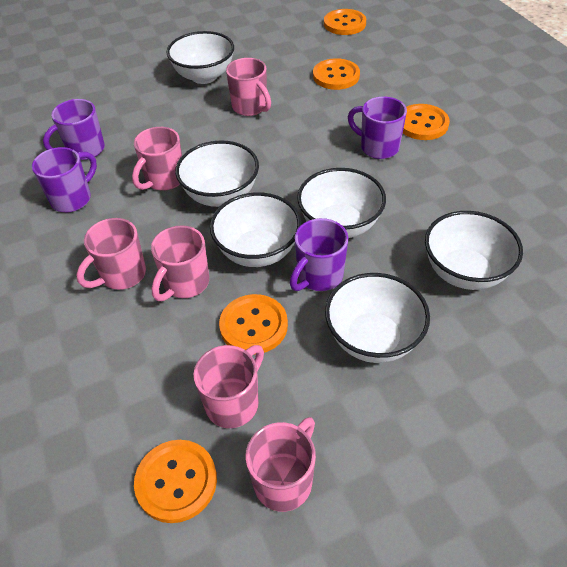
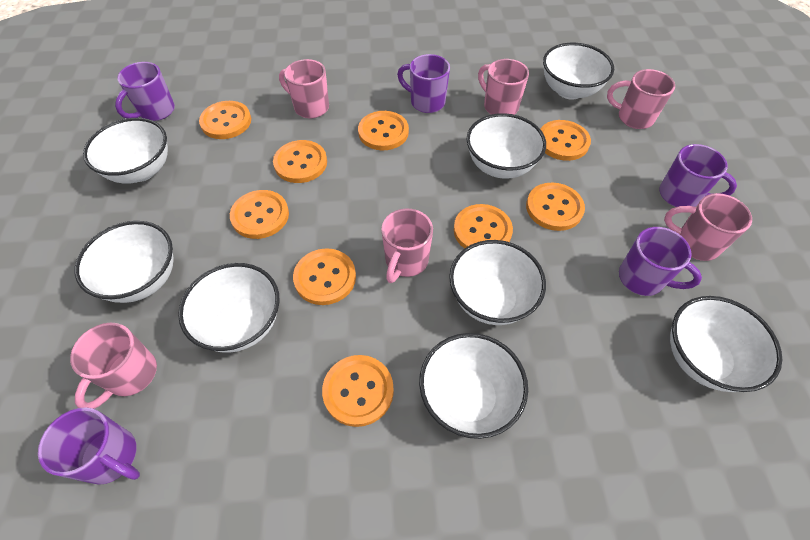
orange button: 5 -> 9
purple mug: 4 -> 5
white bowl: 6 -> 8

